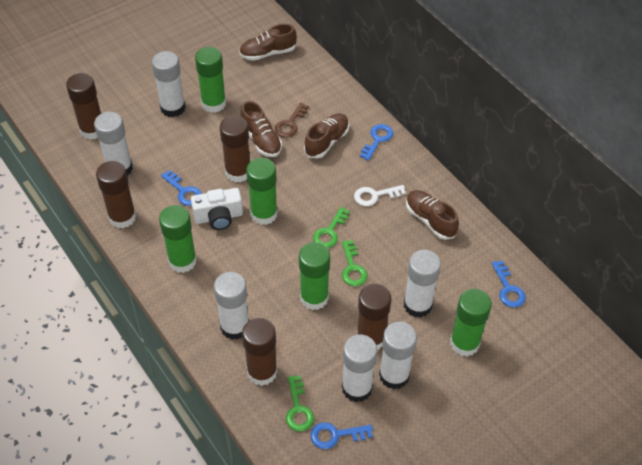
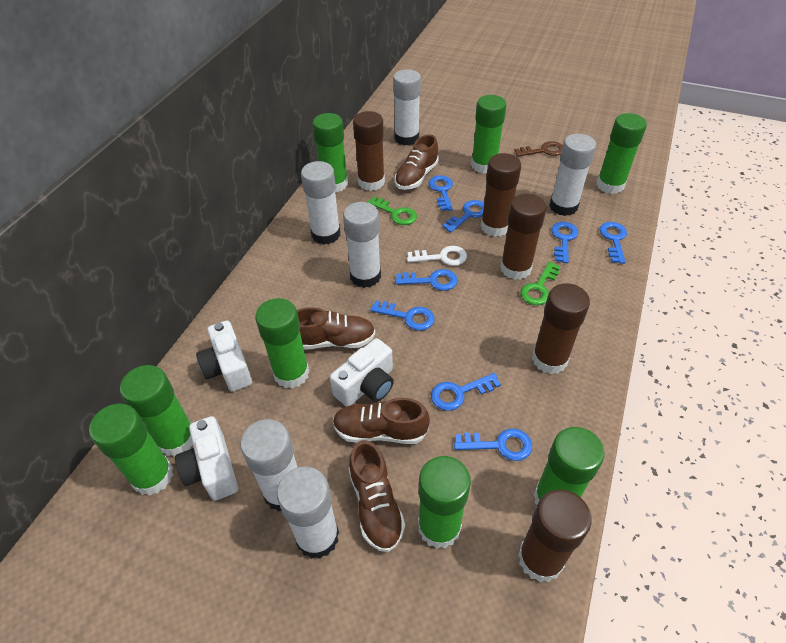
blue key: 4 -> 8
green glue stick: 5 -> 8
green key: 3 -> 2
white camera: 1 -> 3

